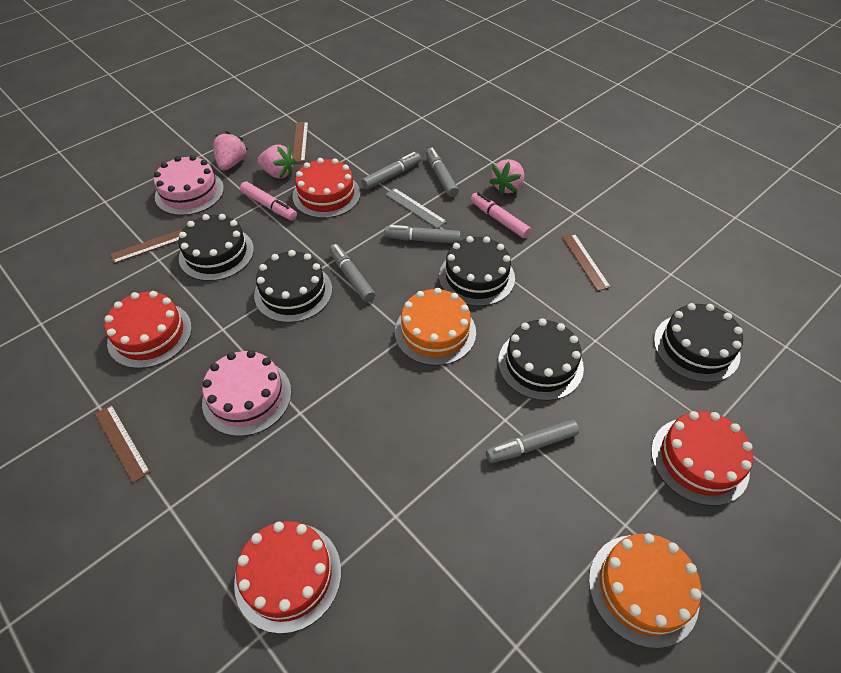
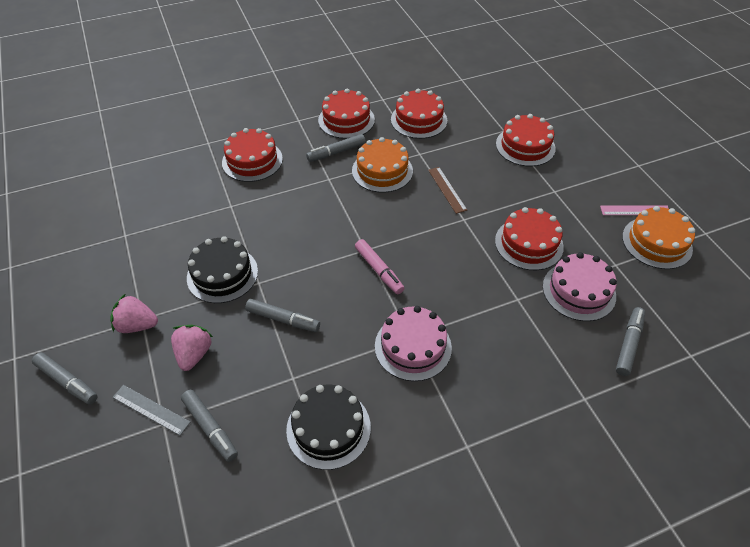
black cake: 5 -> 2
brown ruler: 4 -> 1
pink marker: 2 -> 1
pink ruler: 0 -> 1
pink strawberry: 3 -> 2
red cake: 4 -> 5

